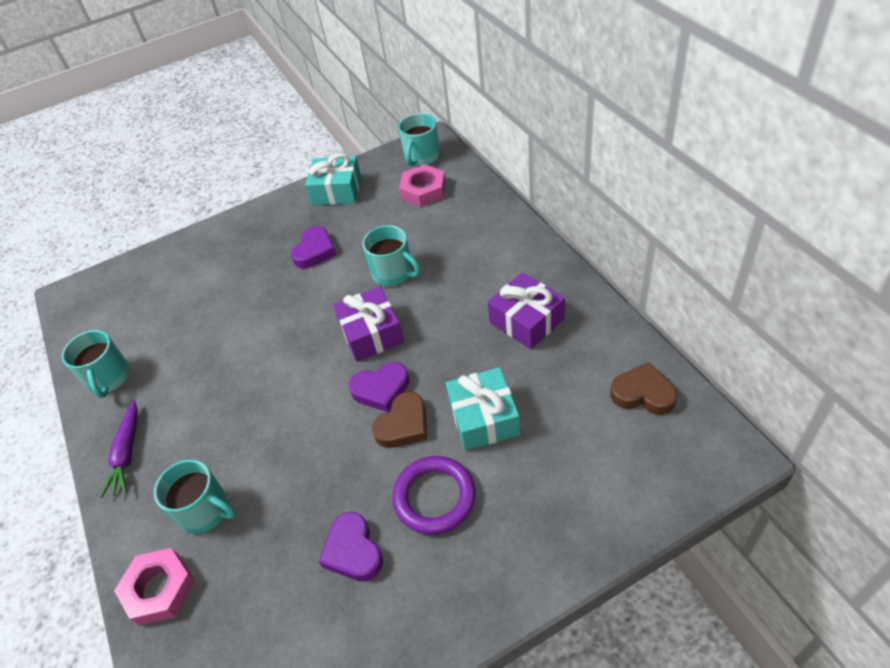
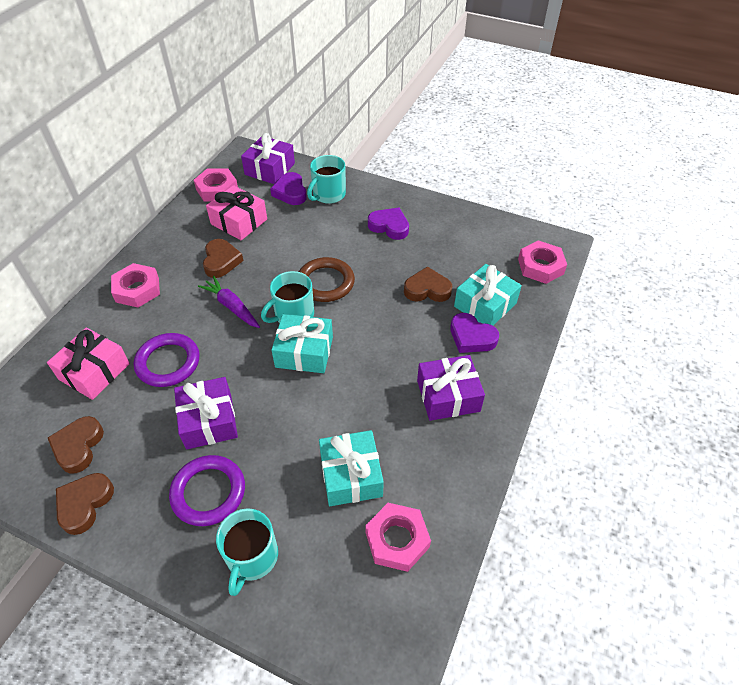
brown heart: 2 -> 4
brown ring: 0 -> 1
pink gift: 0 -> 2
pink nut: 2 -> 4
purple gift: 2 -> 3
purple ring: 1 -> 2
turquoise gift: 2 -> 3
turquoise mug: 4 -> 3

